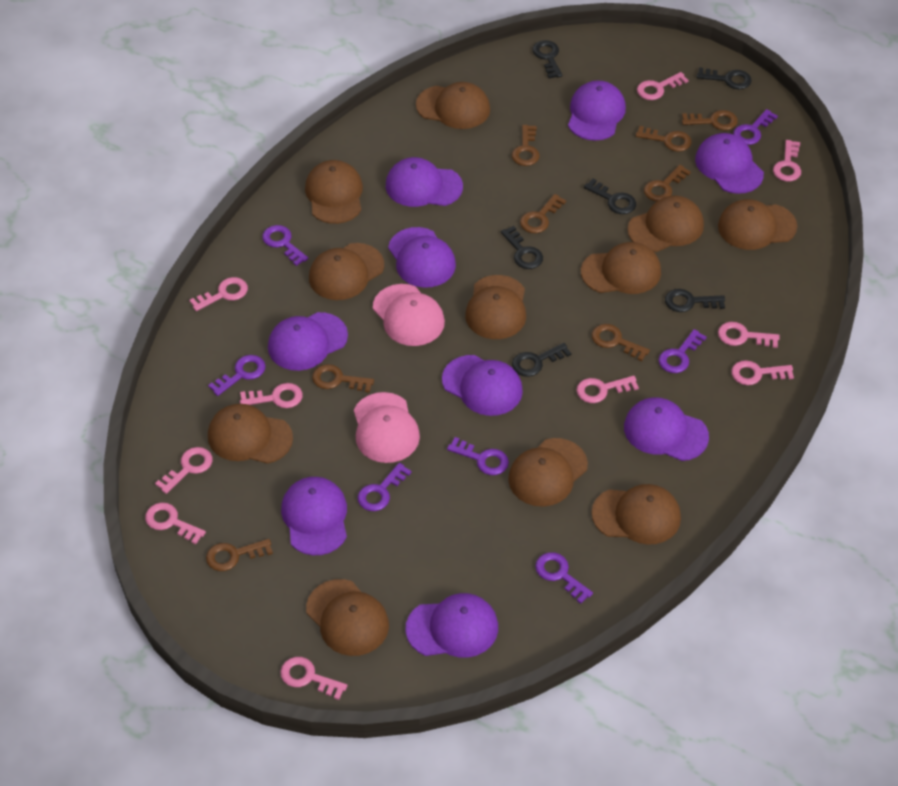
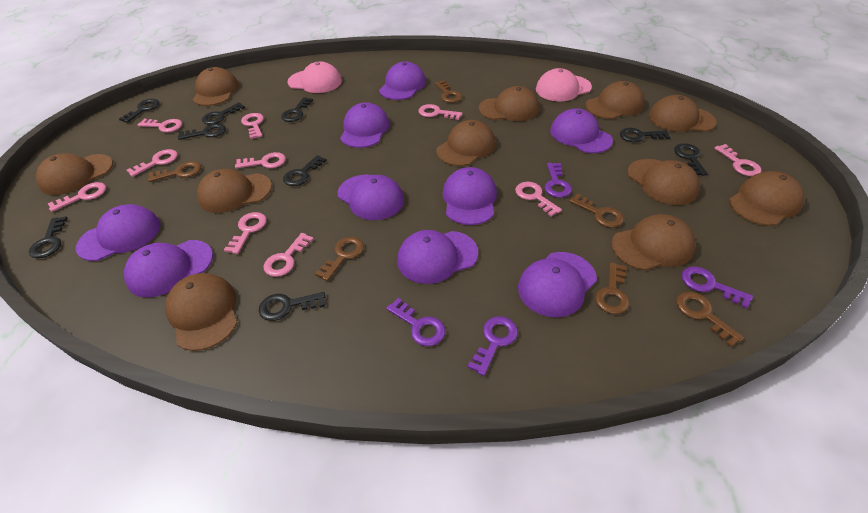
black key: 6 -> 9
brown key: 8 -> 6
purple key: 7 -> 4

